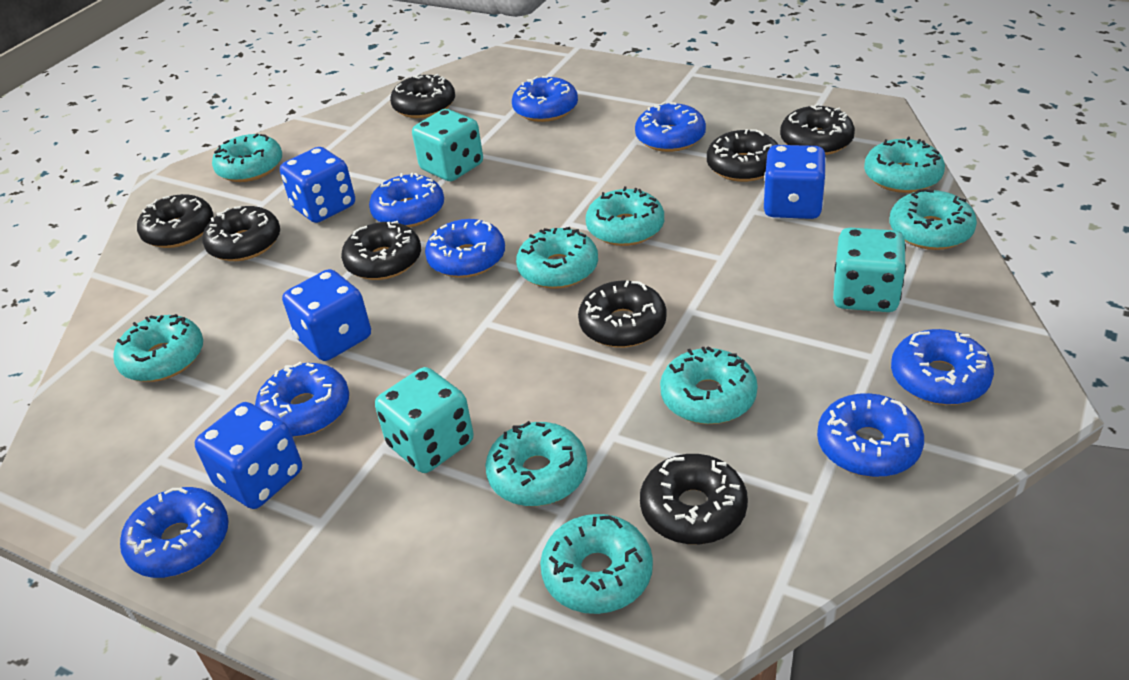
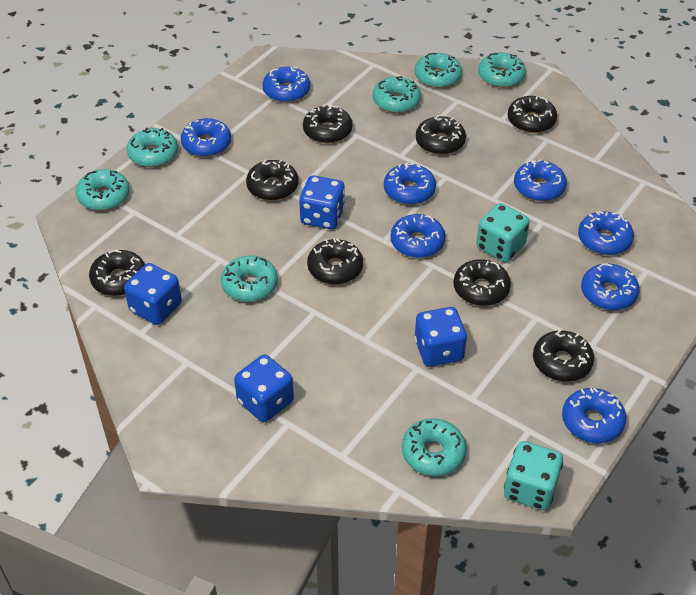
turquoise dice: 3 -> 2
turquoise donut: 9 -> 7

